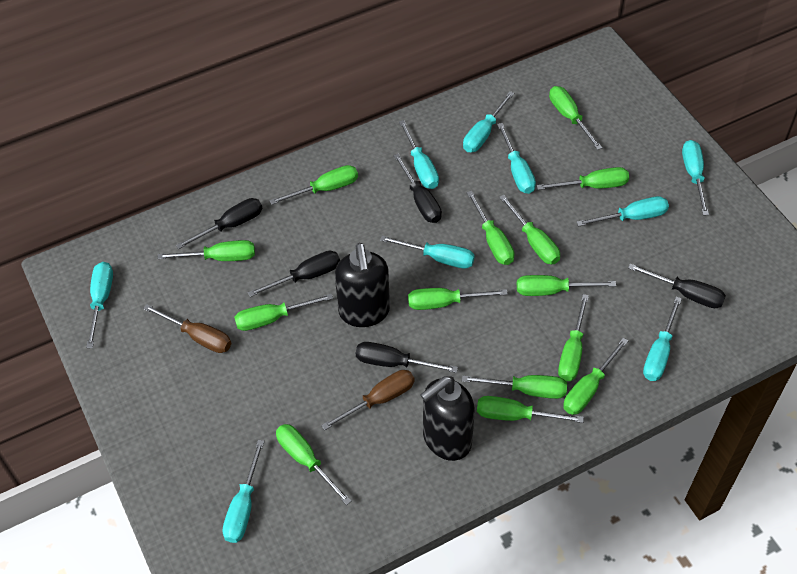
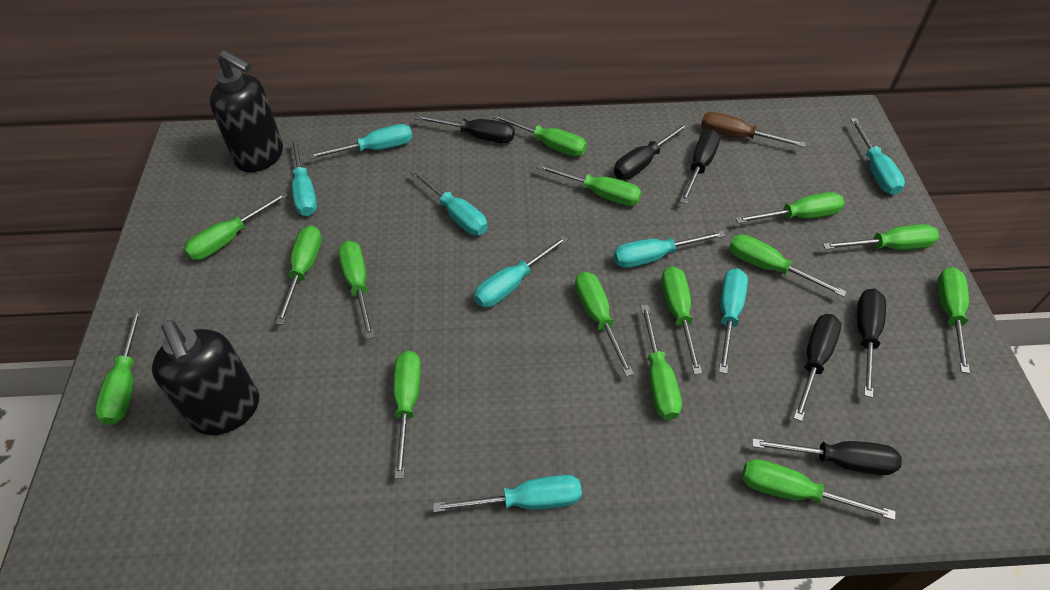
black screwdriver: 5 -> 6
brown screwdriver: 2 -> 1
green screwdriver: 14 -> 15
turquoise screwdriver: 9 -> 8

